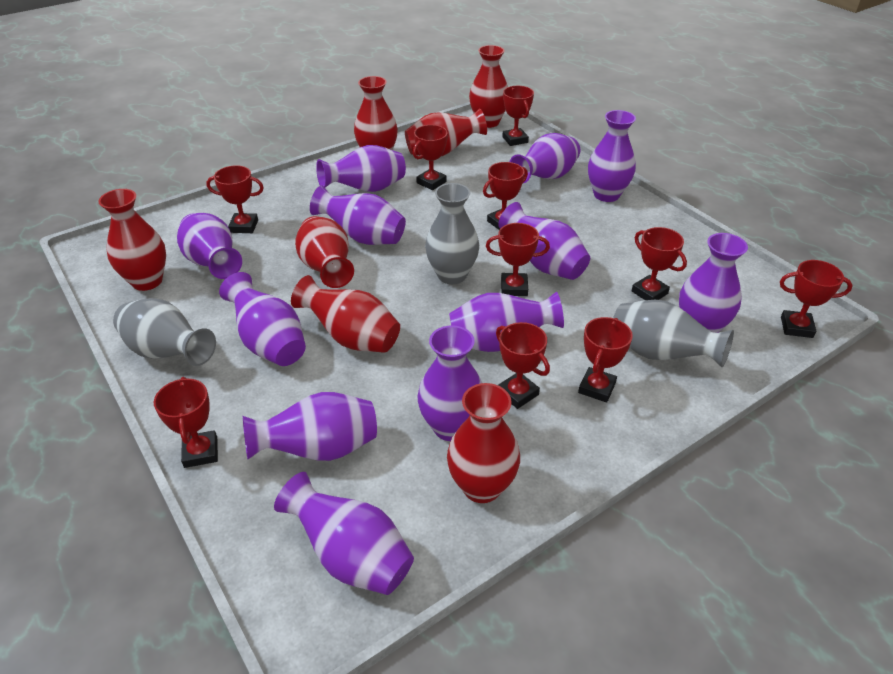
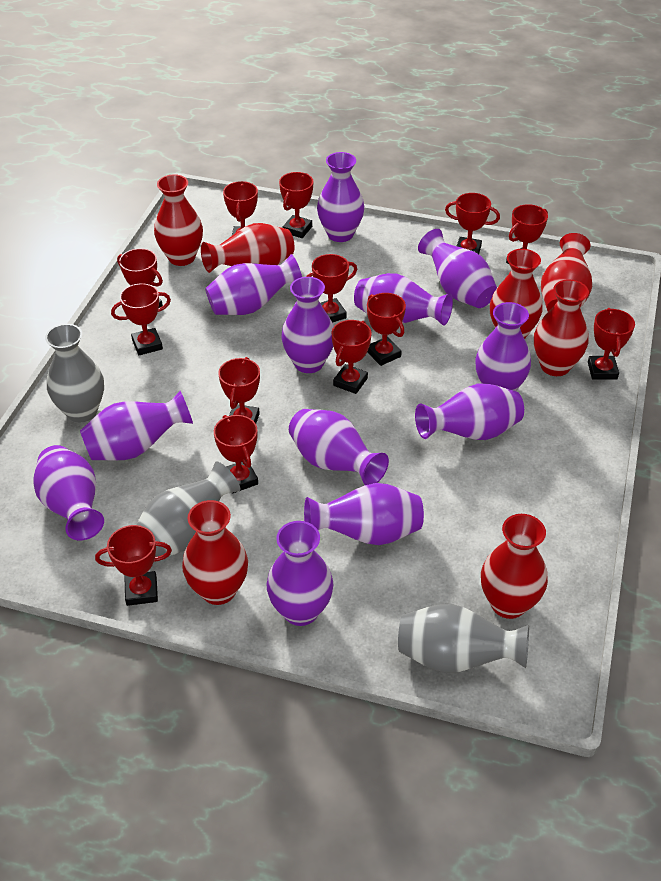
red trophy: 10 -> 13

